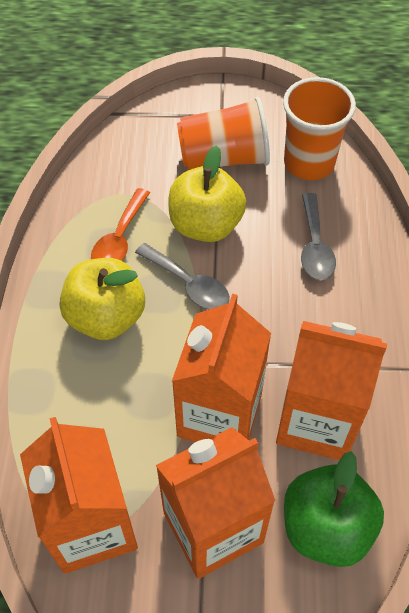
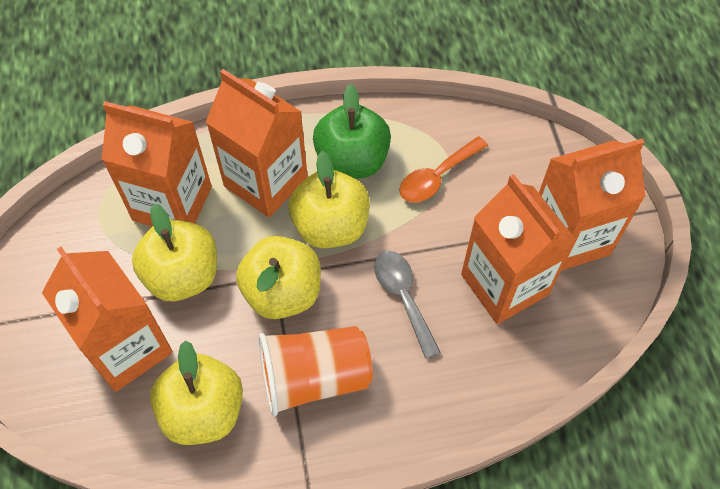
grey spoon: 2 -> 1
orange carton: 4 -> 5
orange cup: 2 -> 1
yellow apple: 2 -> 4

